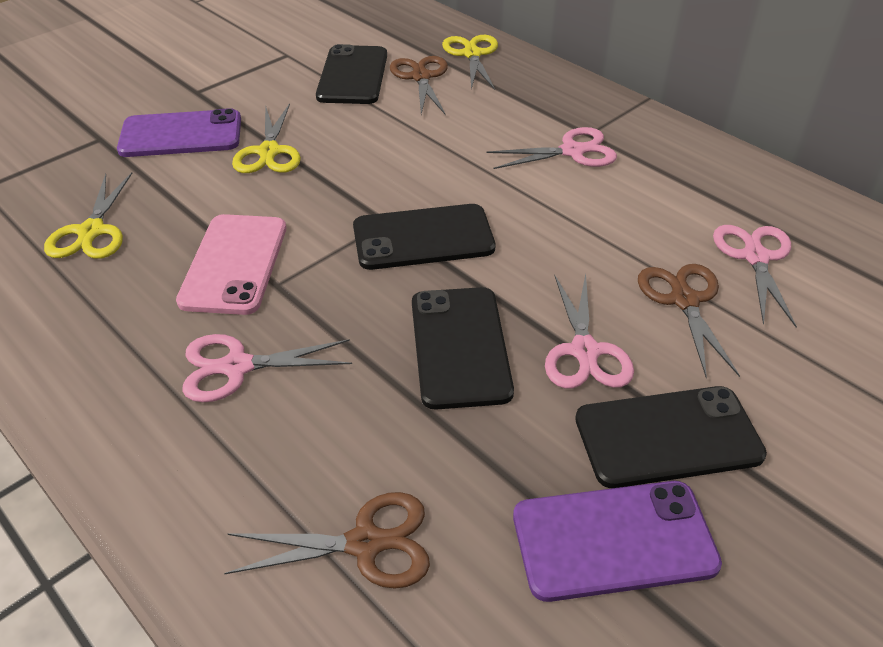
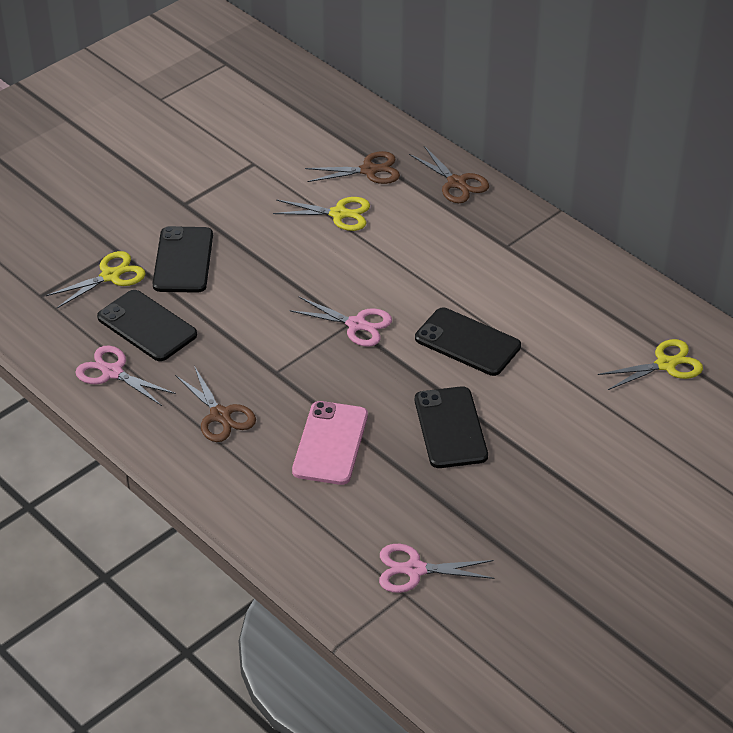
pink scissors: 4 -> 3
purple phone: 2 -> 0

